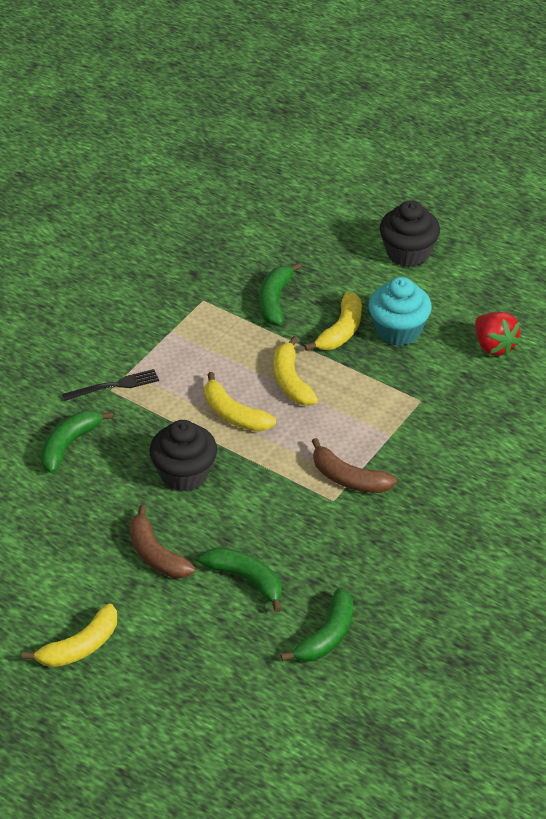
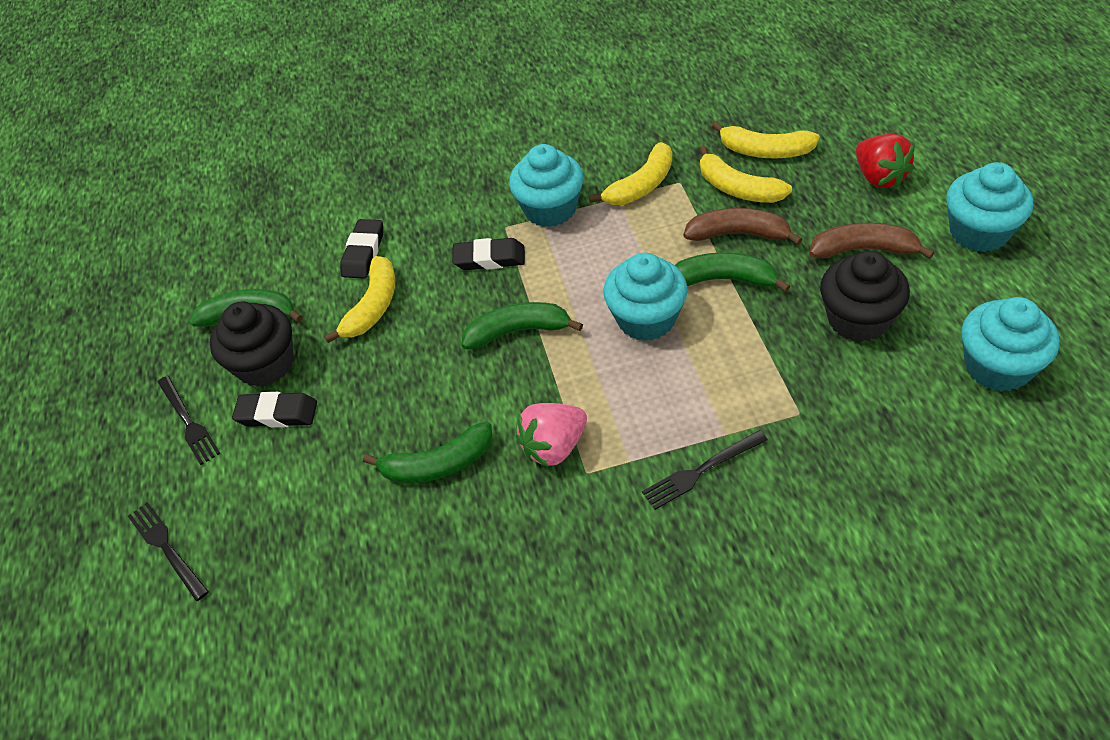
black eraser: 0 -> 3
black fork: 1 -> 3
pink strawberry: 0 -> 1
turquoise cupcake: 1 -> 4

